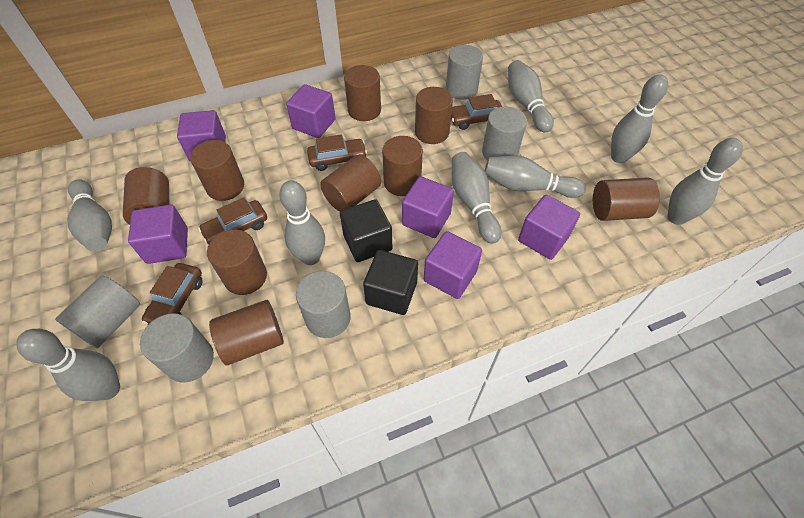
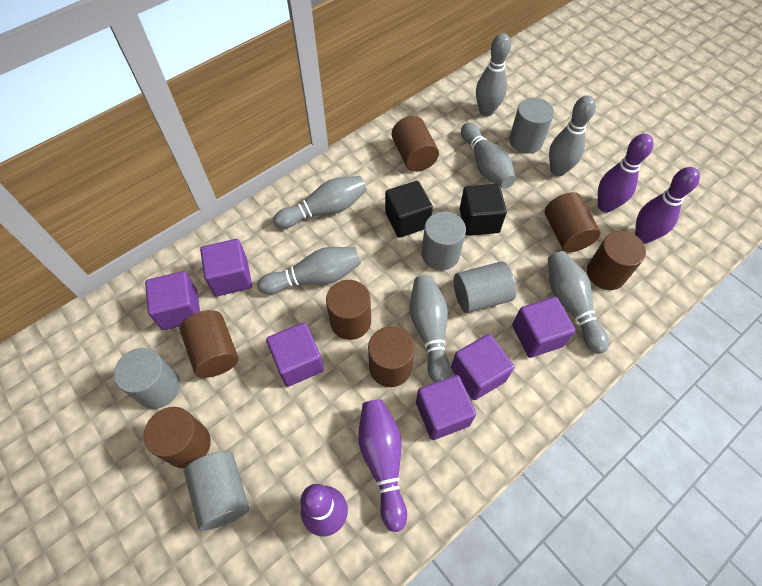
brown car: 4 -> 0
brown cylinder: 9 -> 7
grey bowling pin: 8 -> 7
purple bowling pin: 0 -> 4

